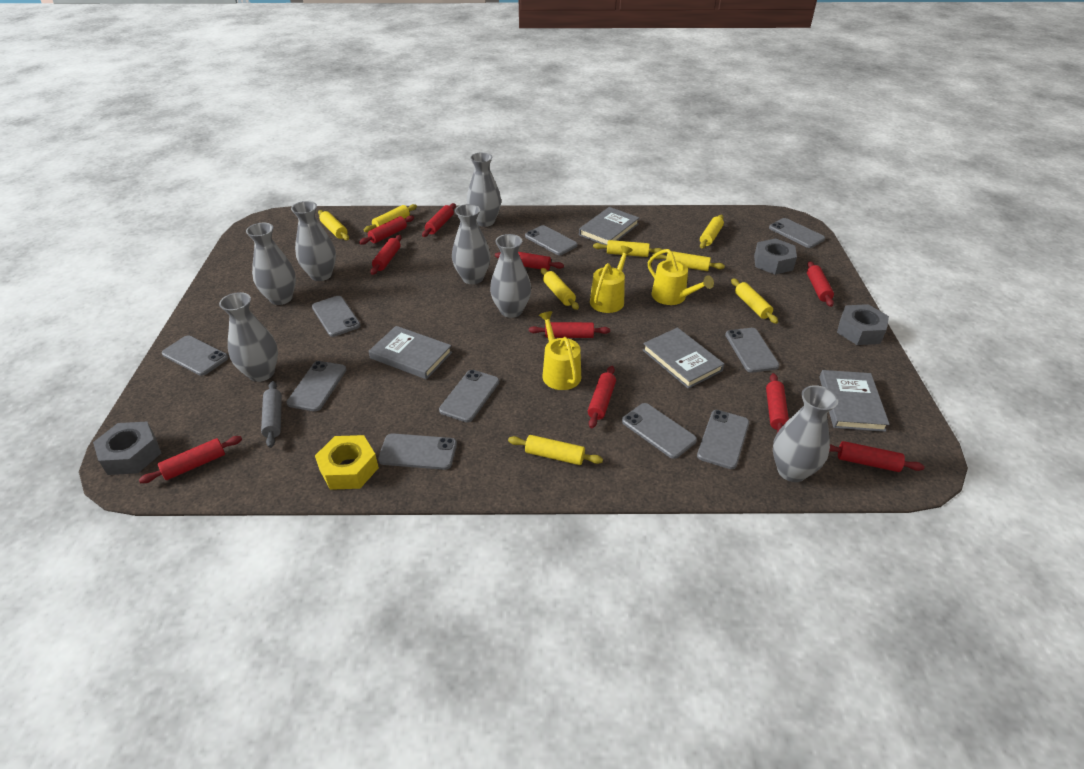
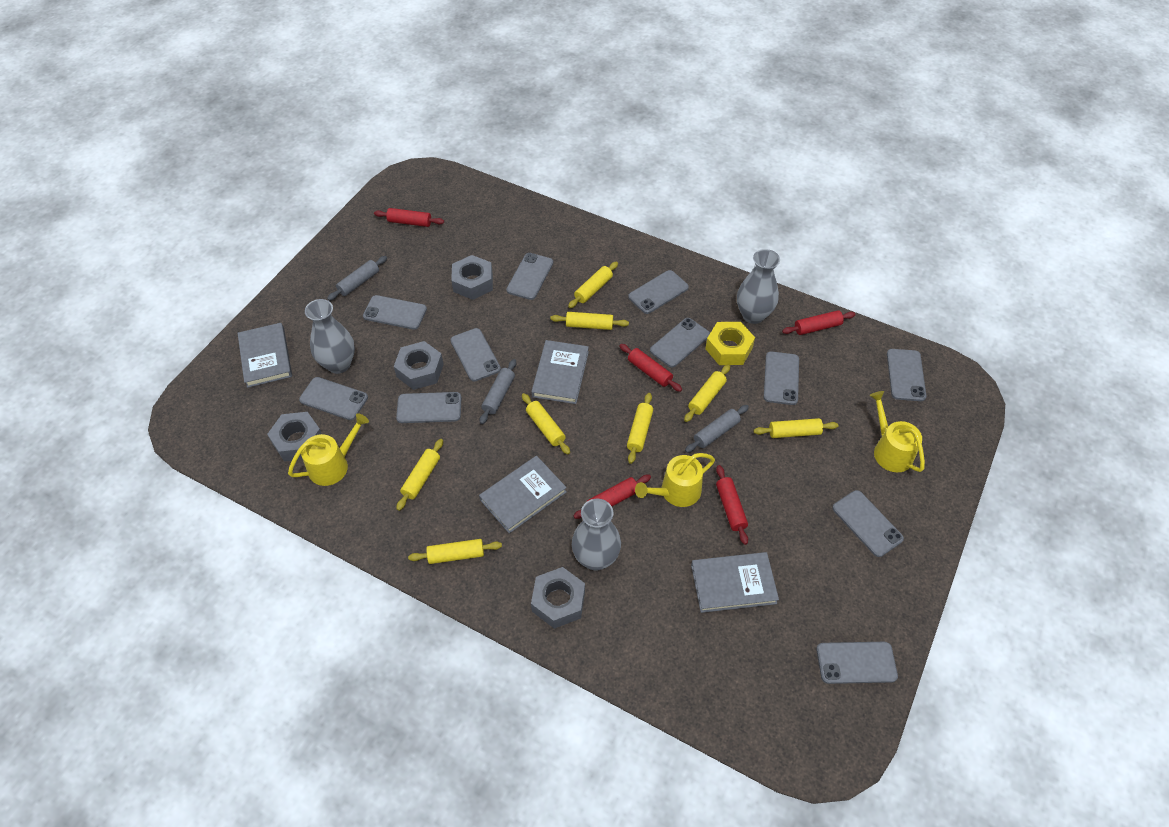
grey nut: 3 -> 4
grey phone: 10 -> 11
grey rolling pin: 1 -> 3
grey vase: 7 -> 3
red rolling pin: 10 -> 5

